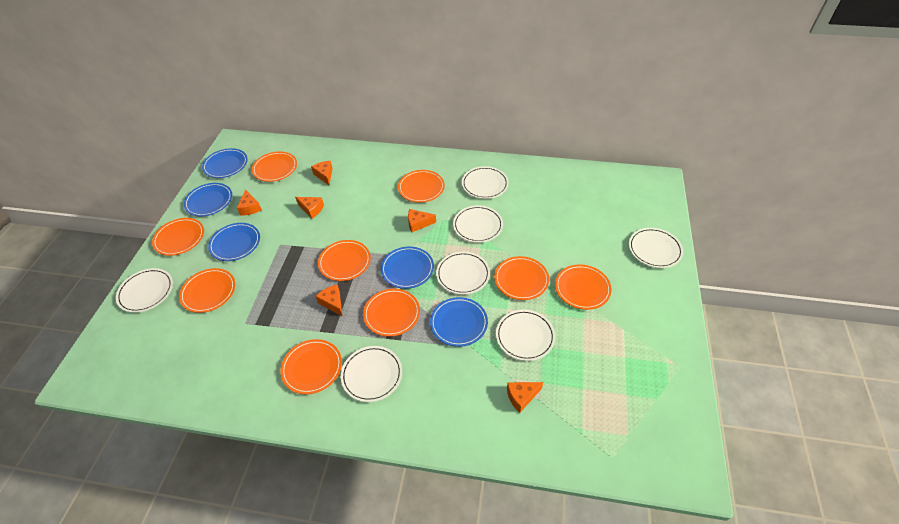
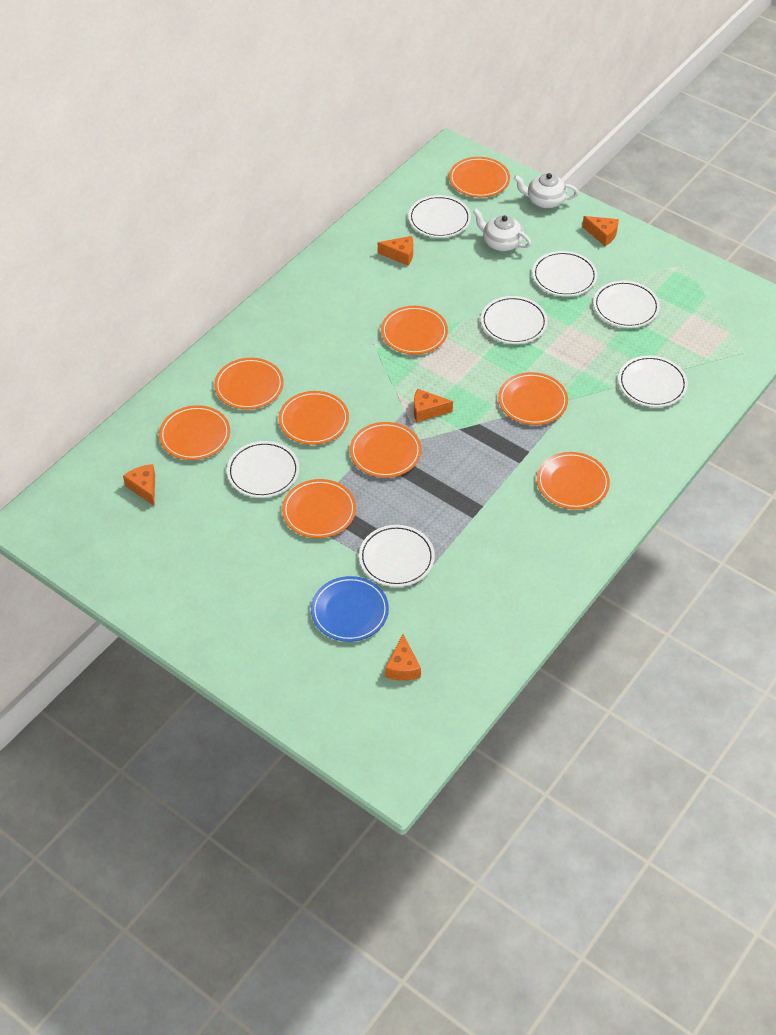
blue plate: 5 -> 1
orange cheese: 6 -> 5
white teapot: 0 -> 2

